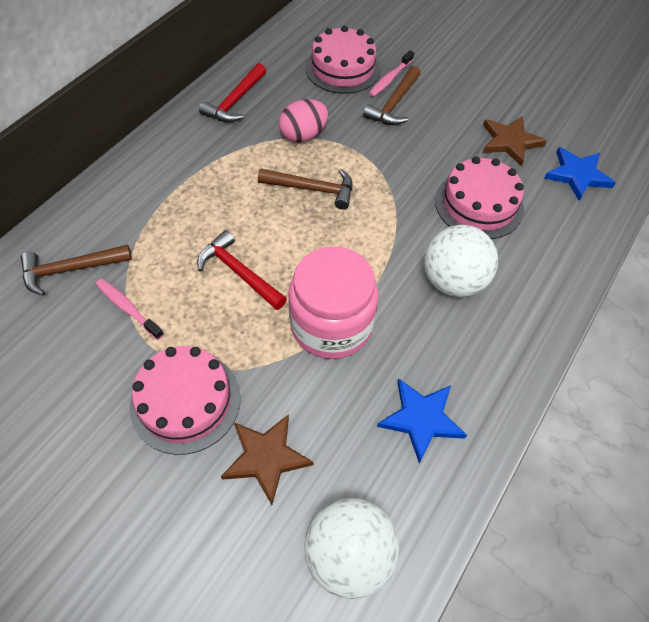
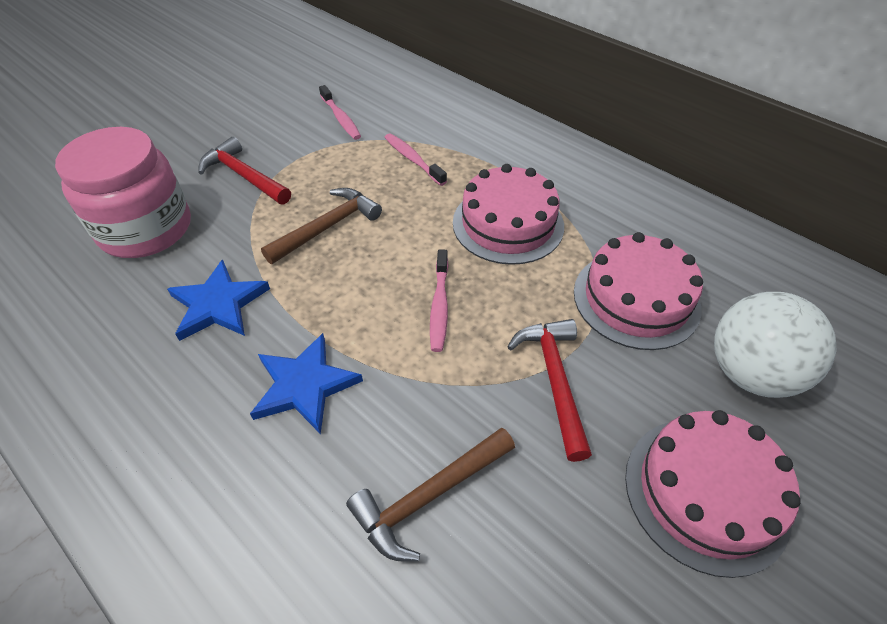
brown hammer: 3 -> 2
brown star: 2 -> 0
pink egg: 1 -> 0
pink toothbrush: 2 -> 3
white ball: 2 -> 1

